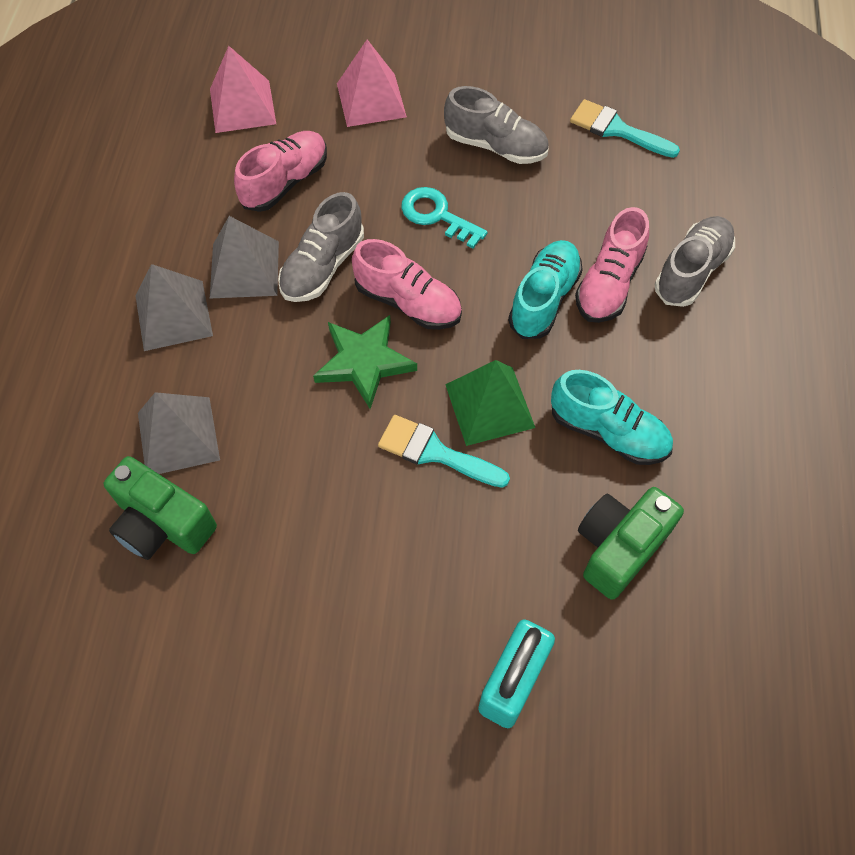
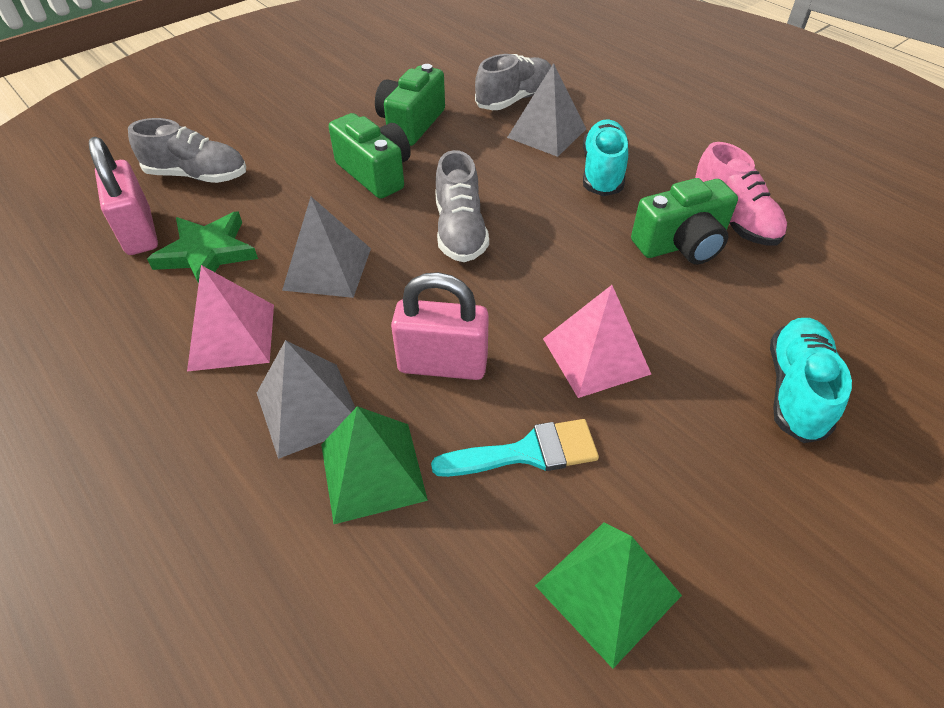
green camera: 2 -> 3
green pyramid: 1 -> 2
pink padlock: 0 -> 2
pink shoe: 3 -> 1
turquoise brush: 2 -> 1
turquoise key: 1 -> 0
turquoise padlock: 1 -> 0

